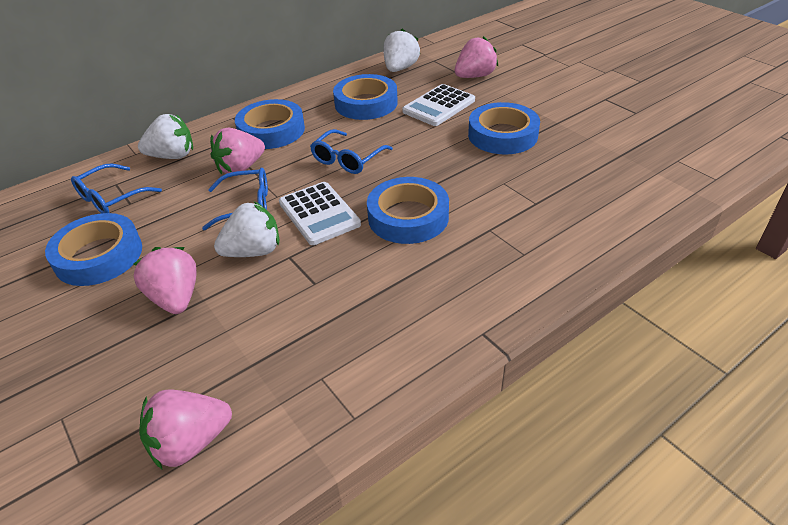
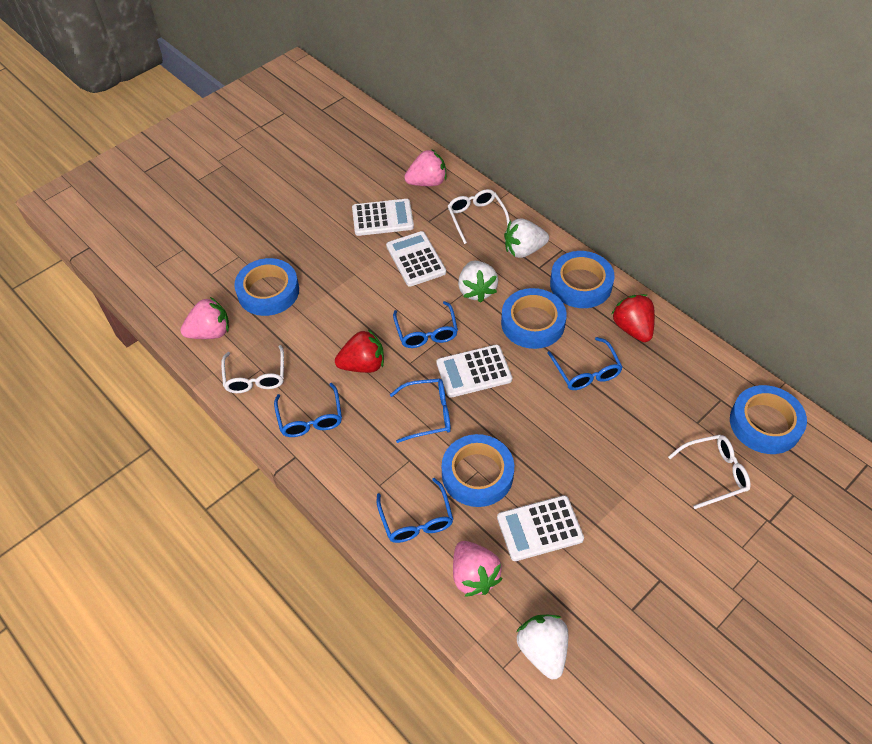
blue glasses: 3 -> 5
pink strawberry: 4 -> 3
red strawberry: 0 -> 2
white calculator: 2 -> 4
white glasses: 0 -> 3

